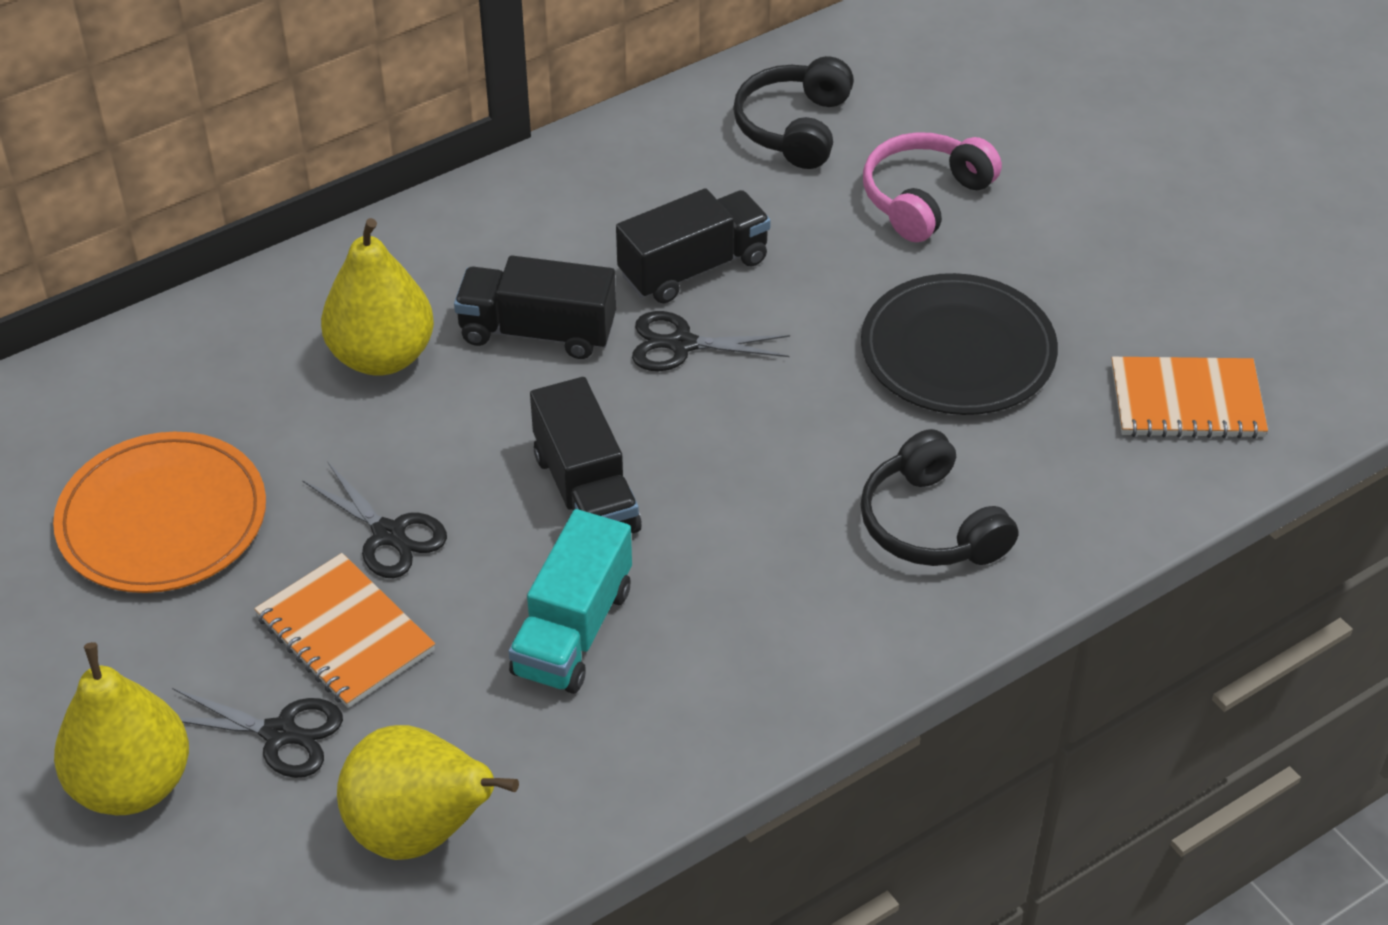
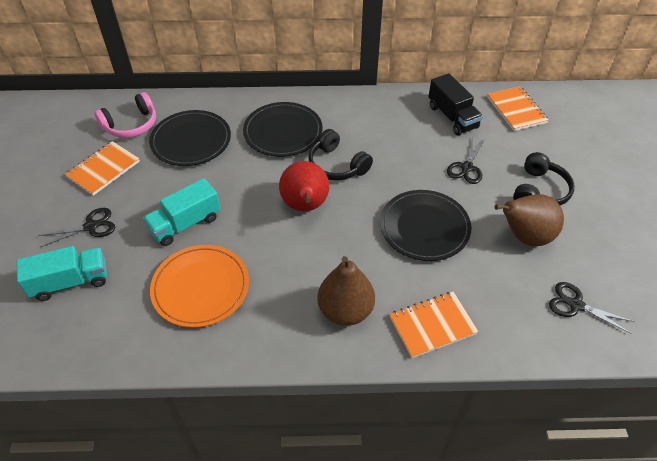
black plate: 1 -> 3
black truck: 3 -> 1
brown pear: 0 -> 2
orange notebook: 2 -> 3
red pear: 0 -> 1
turquoise truck: 1 -> 2
yellow pear: 3 -> 0

